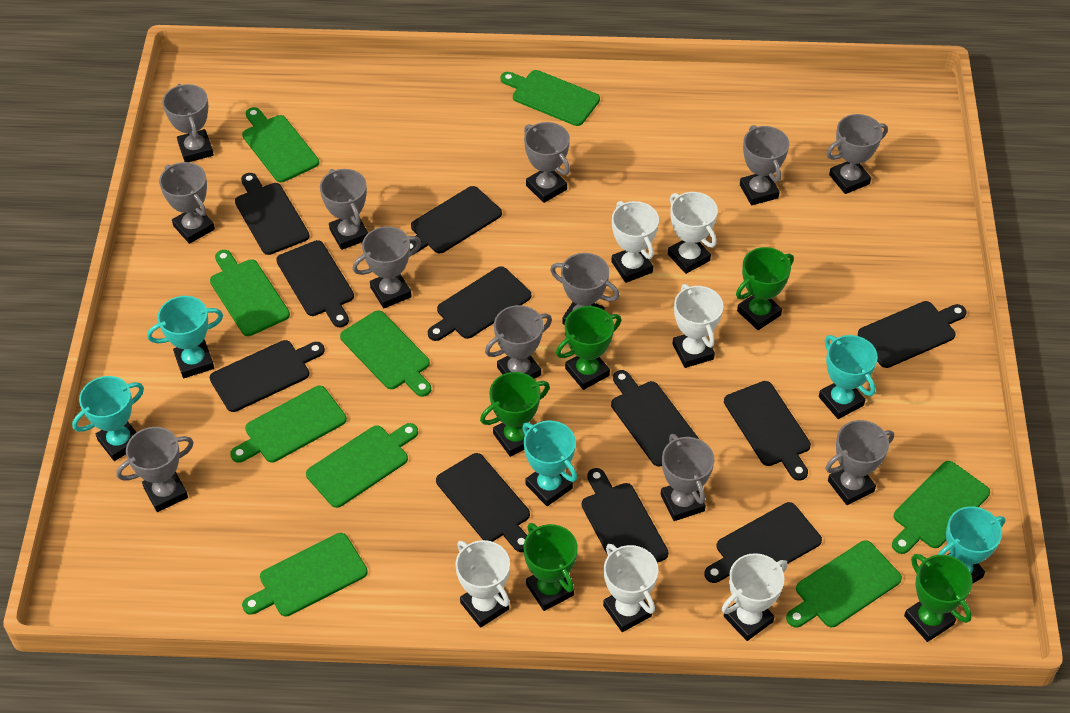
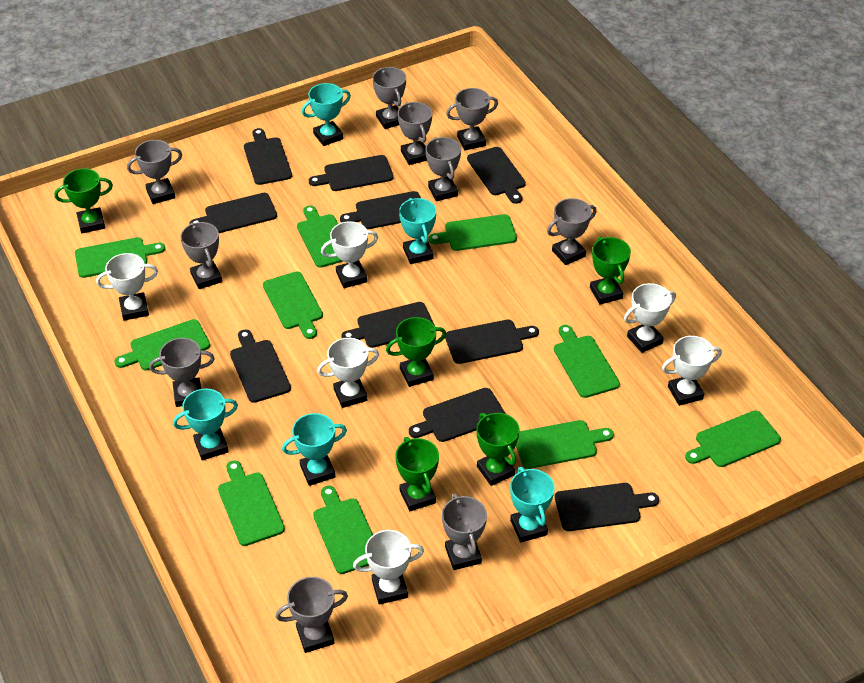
black cutting board: 11 -> 10
green cutting board: 9 -> 10
grey trophy: 12 -> 10

